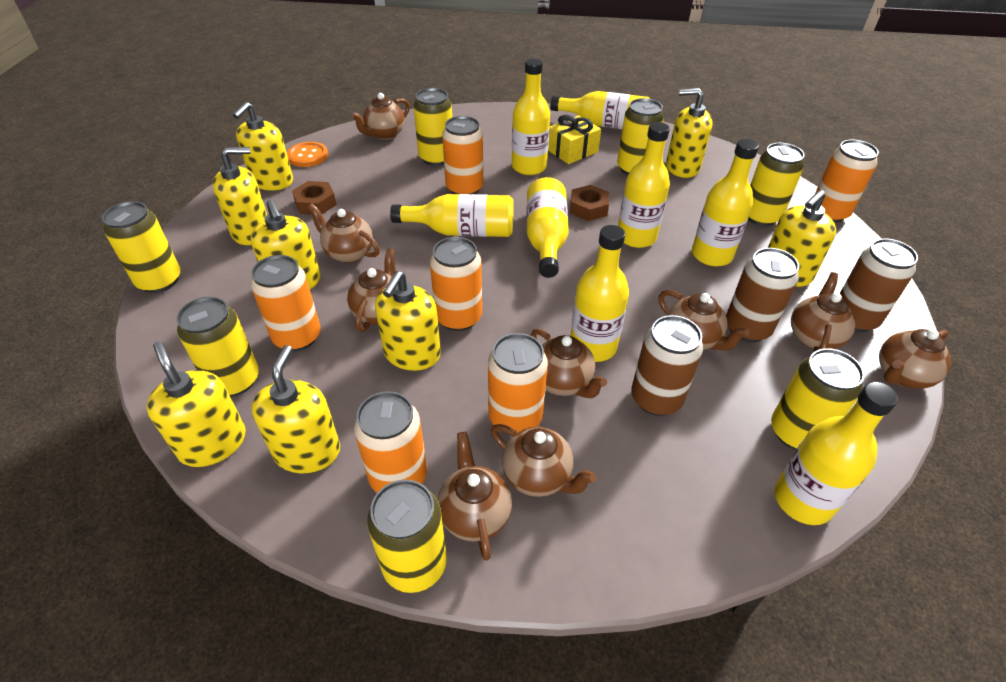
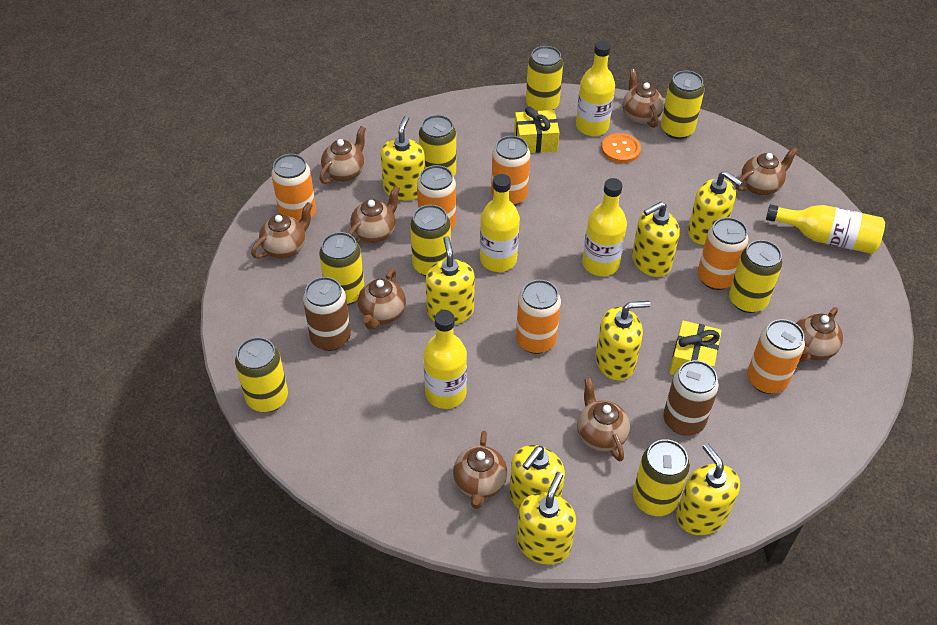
brown can: 3 -> 2
brown nut: 2 -> 0
yellow bottle: 8 -> 5
yellow can: 7 -> 8
yellow gift: 1 -> 2

